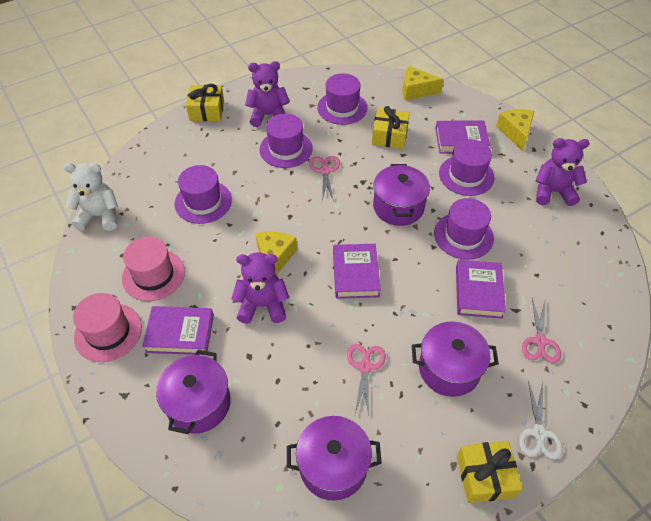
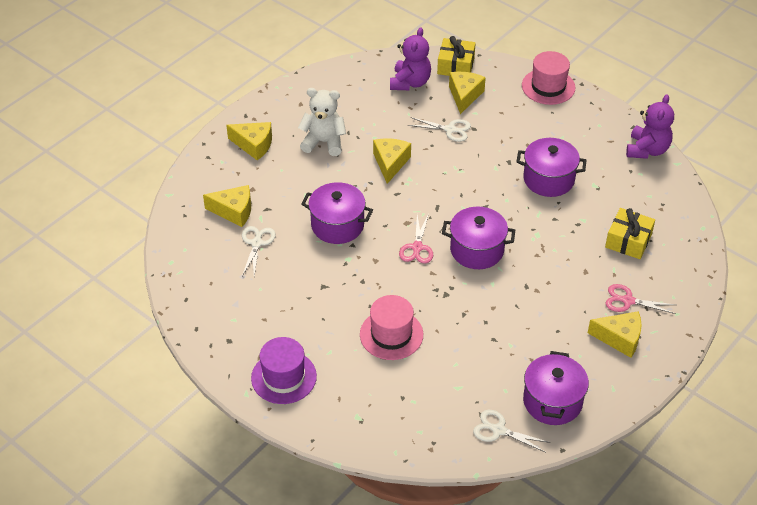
pink scissors: 3 -> 2
purple book: 4 -> 0
purple hat: 5 -> 1
purple teddy bear: 3 -> 2
white scissors: 1 -> 3
yellow cheese: 3 -> 5
yellow gift: 3 -> 2

